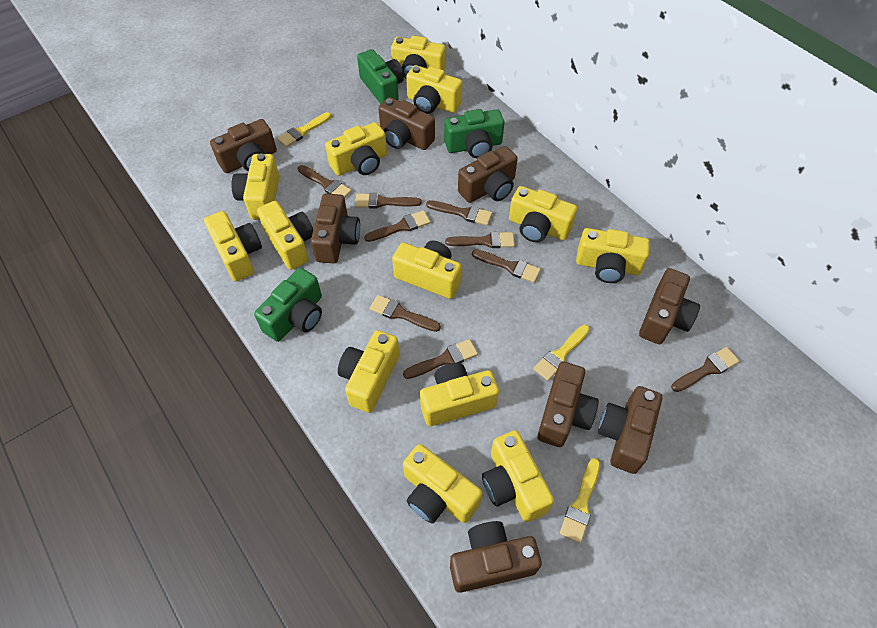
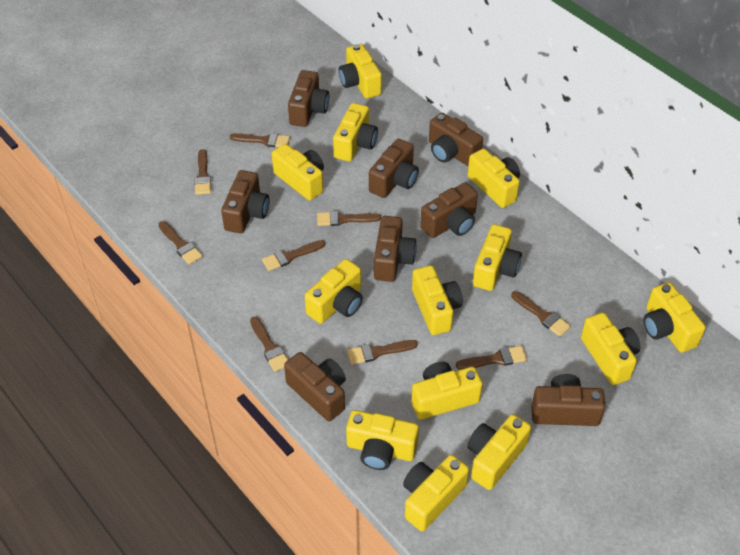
green camera: 3 -> 0
yellow brush: 3 -> 0

